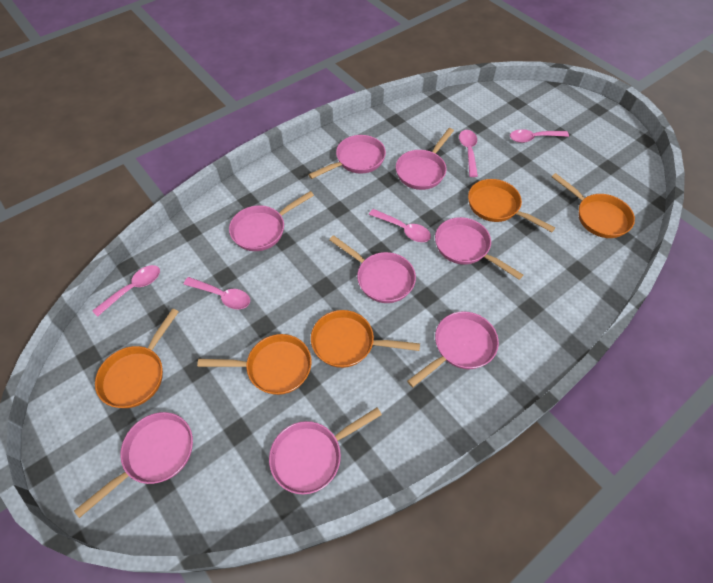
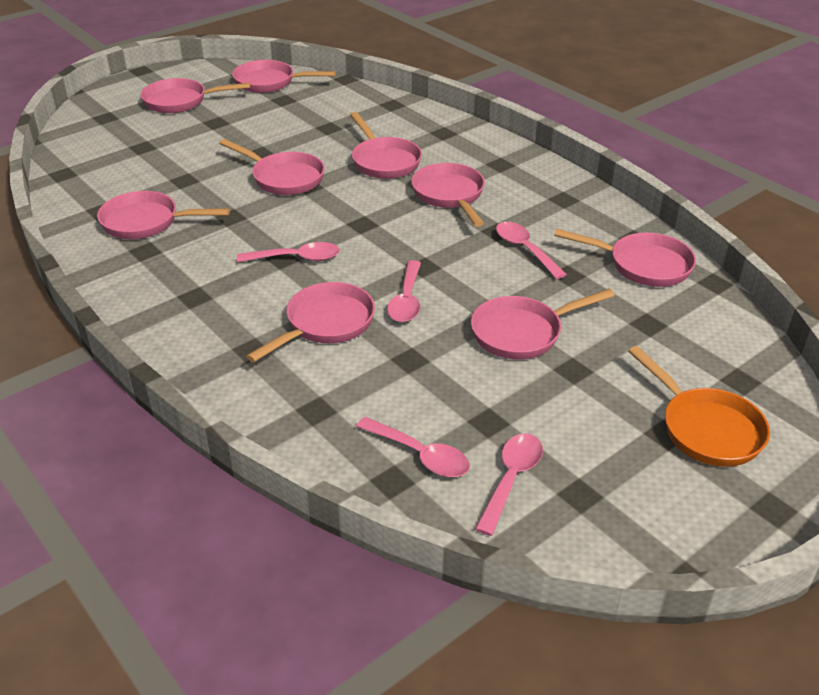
orange pan: 5 -> 1
pink pan: 8 -> 9

